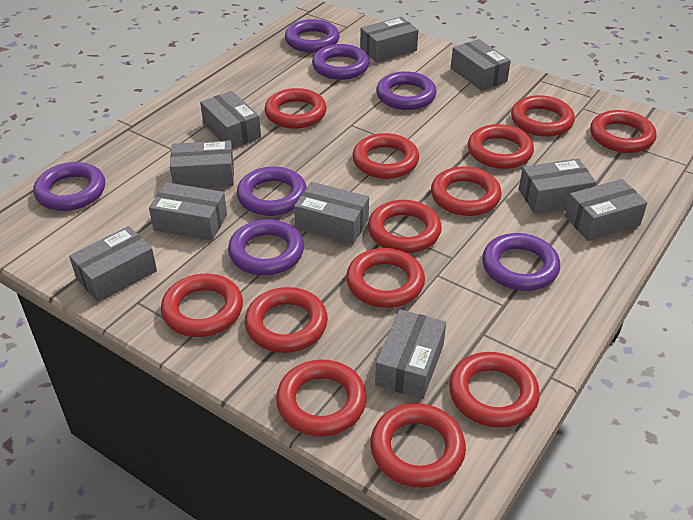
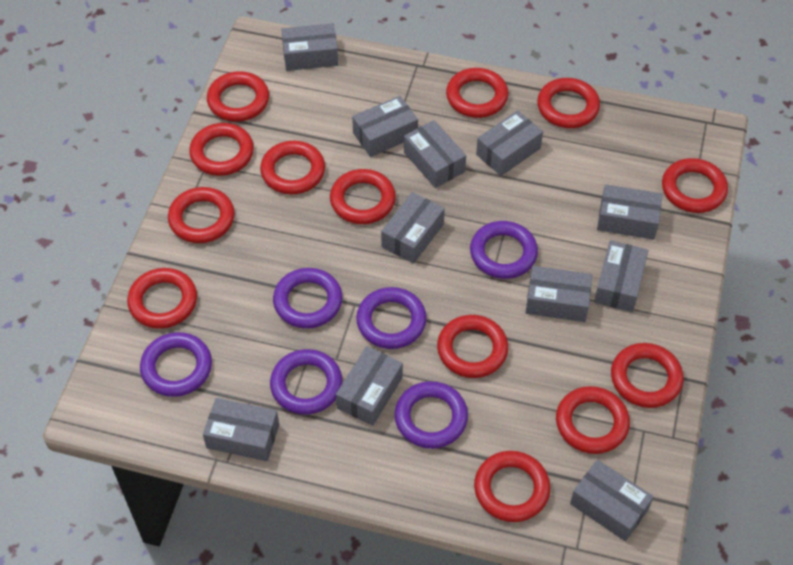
grey box: 10 -> 11
purple ring: 7 -> 6

